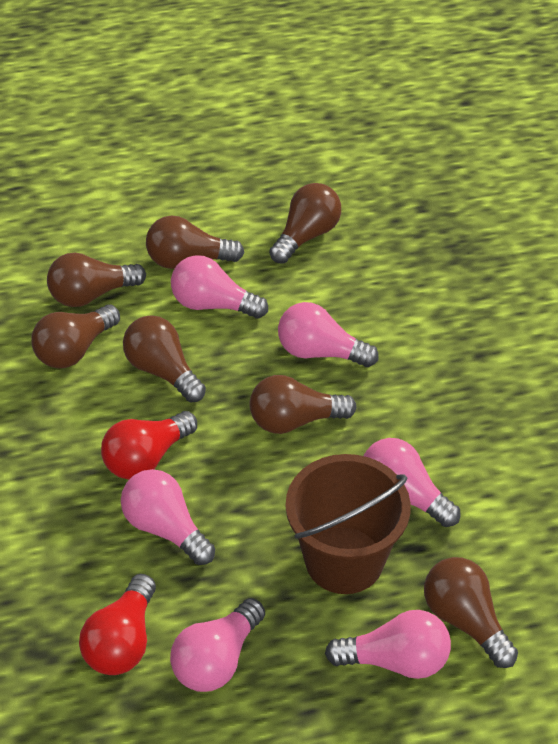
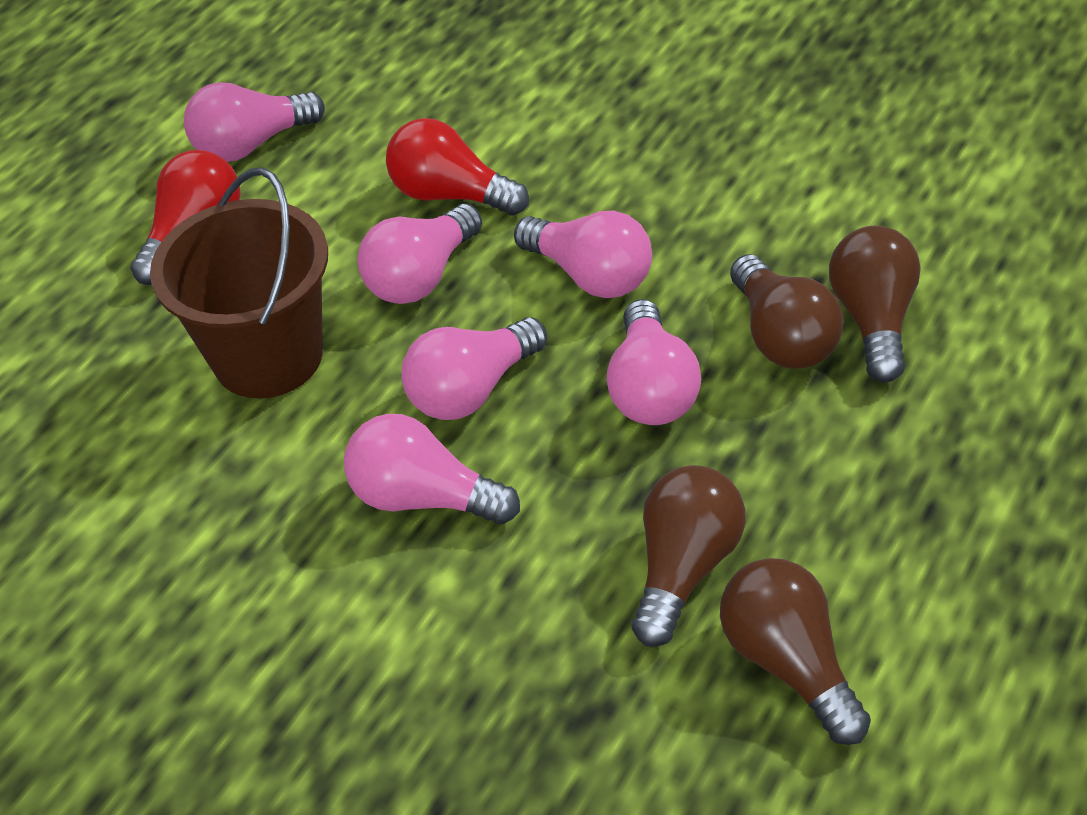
brown light bulb: 7 -> 4

